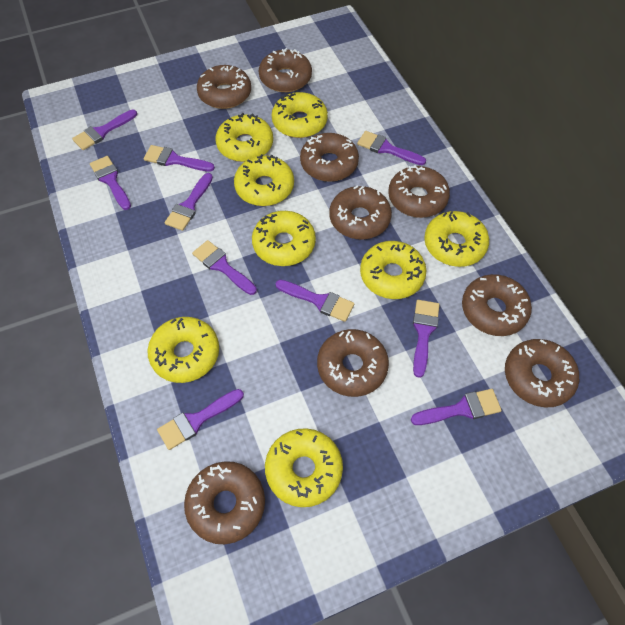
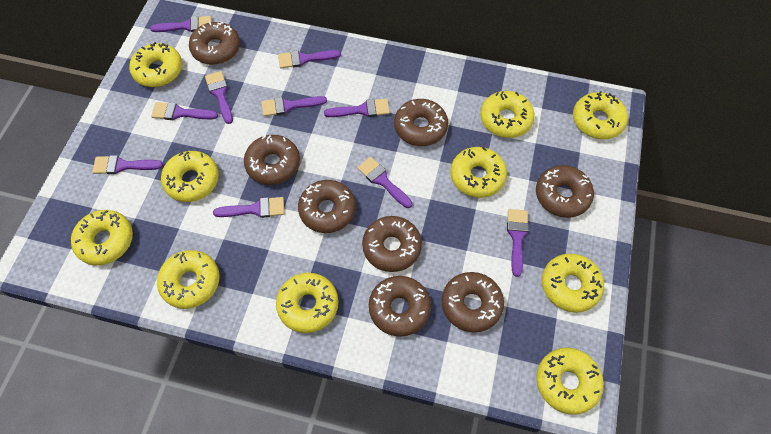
brown donut: 9 -> 8
yellow donut: 8 -> 10

